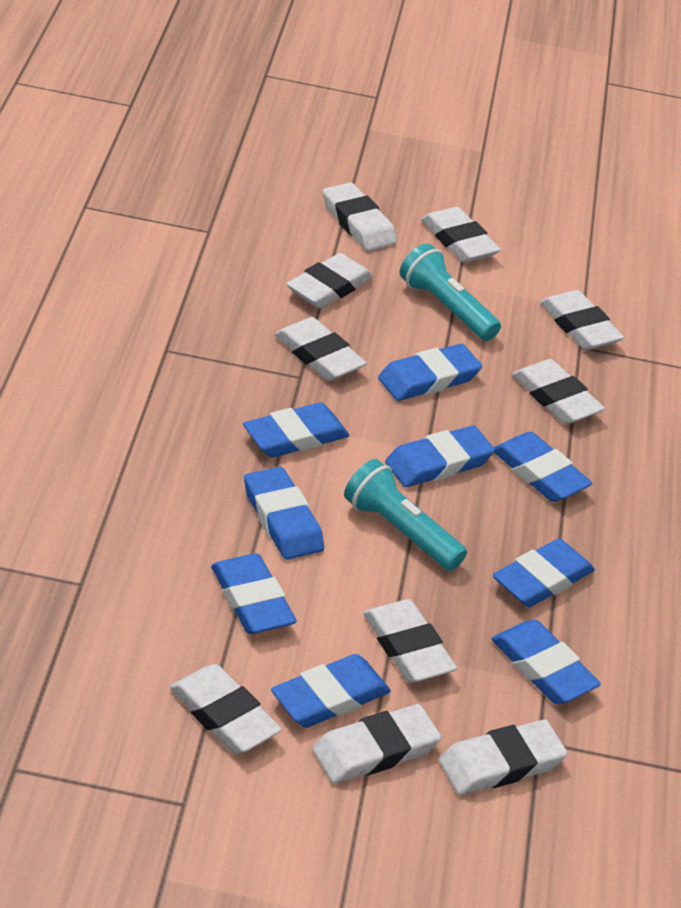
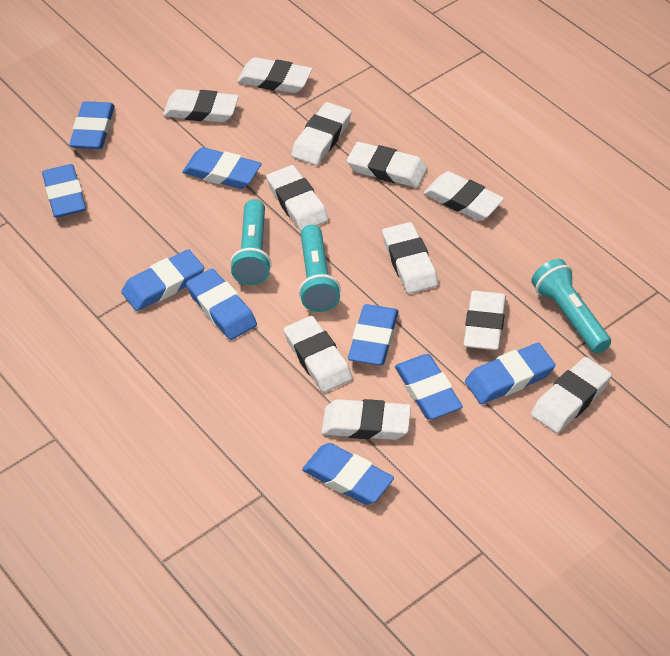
turquoise flashlight: 2 -> 3
white eraser: 10 -> 11

